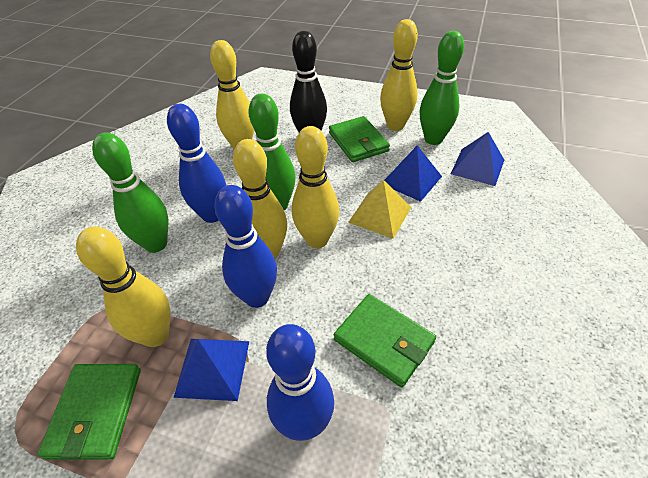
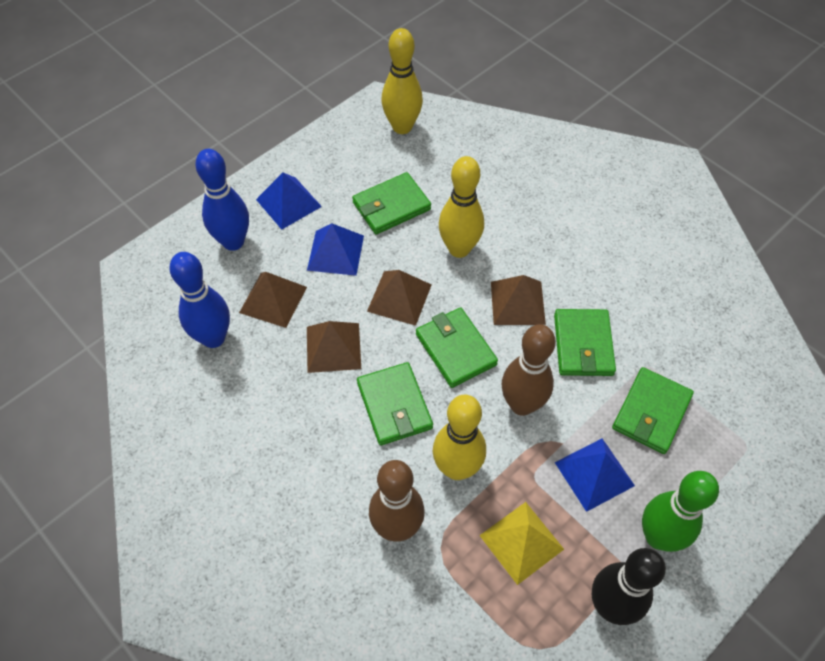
blue bowling pin: 3 -> 2
brown bowling pin: 0 -> 2
brown pyramid: 0 -> 4
green bowling pin: 3 -> 1
green wallet: 3 -> 5
yellow bowling pin: 5 -> 3

